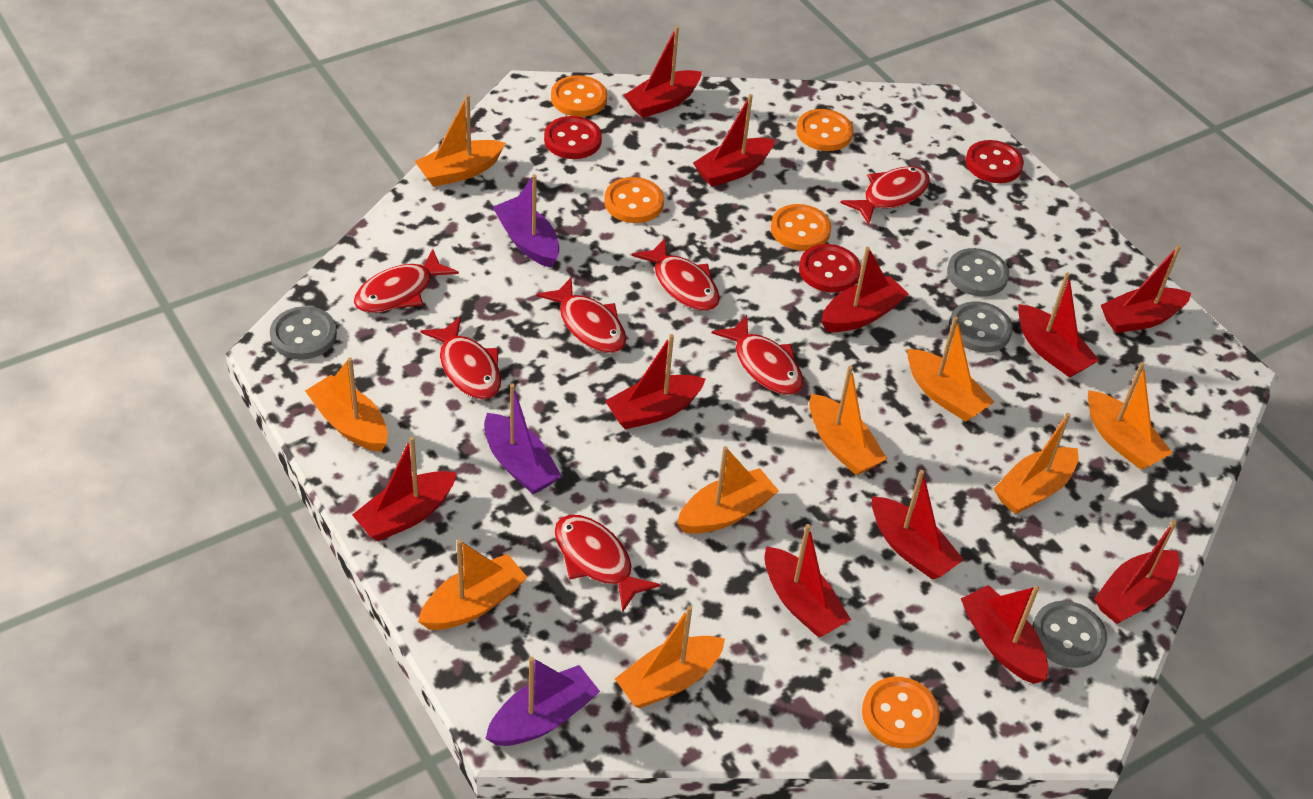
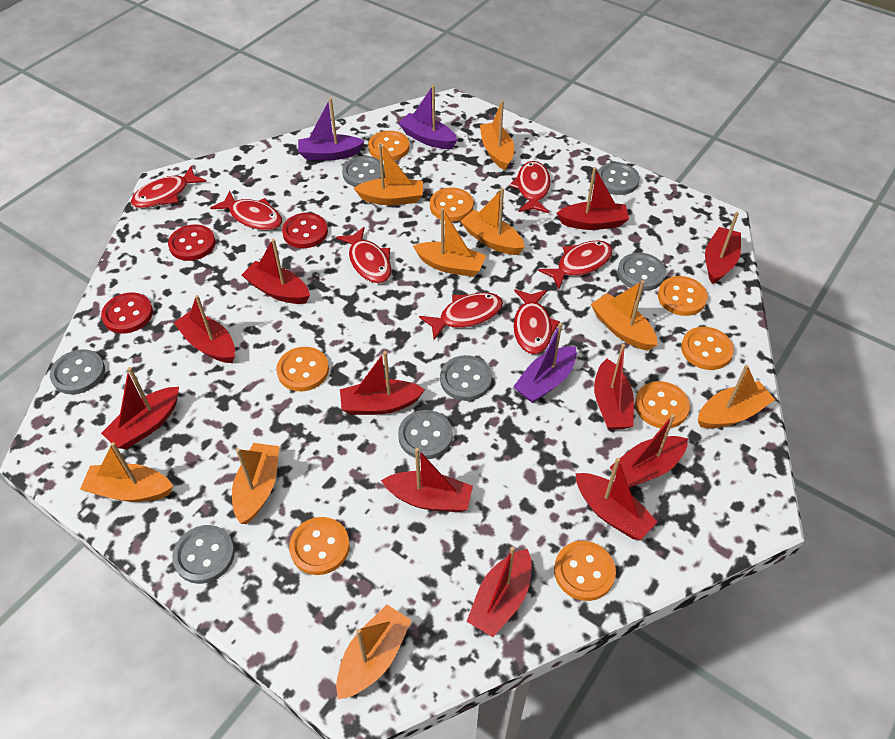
grey button: 4 -> 7
orange button: 5 -> 8

